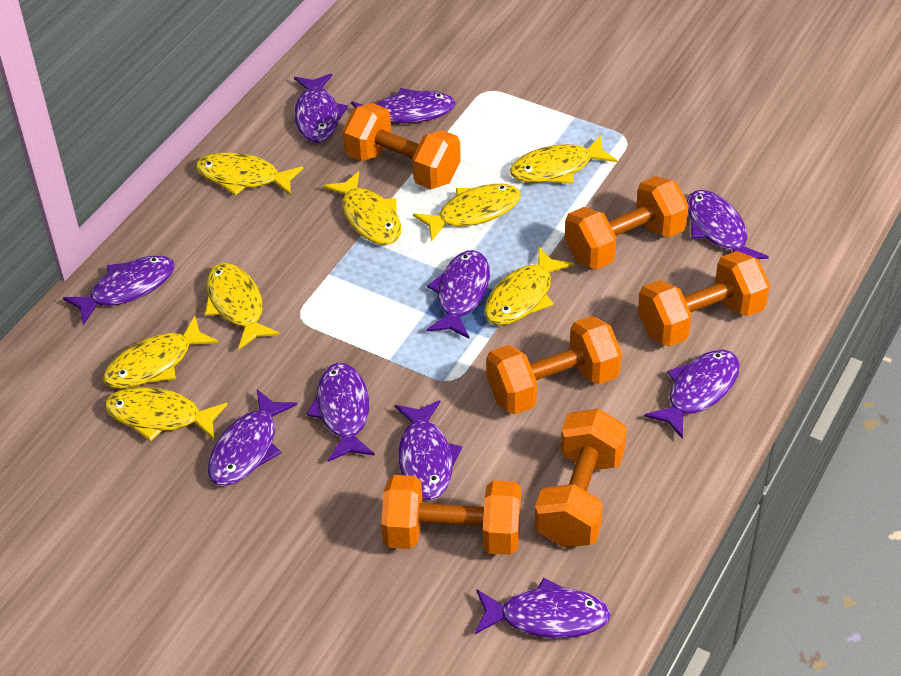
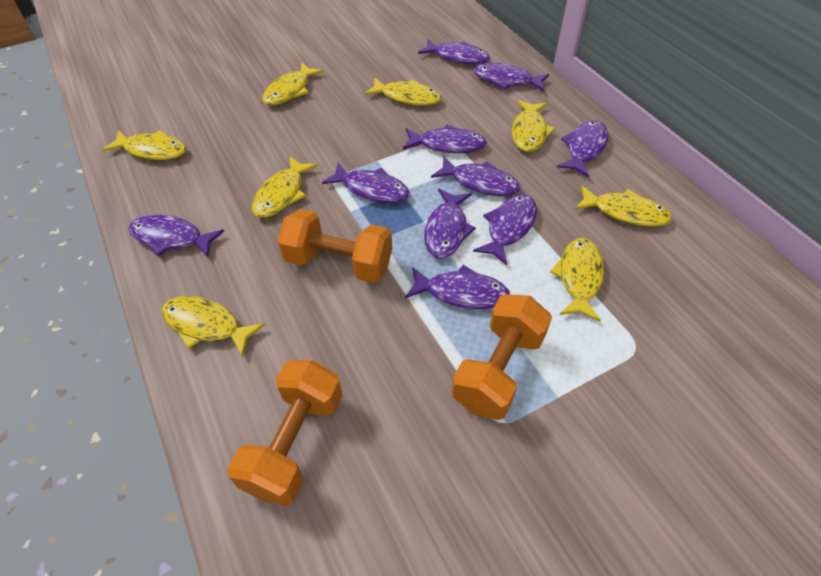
orange dumbbell: 6 -> 3

